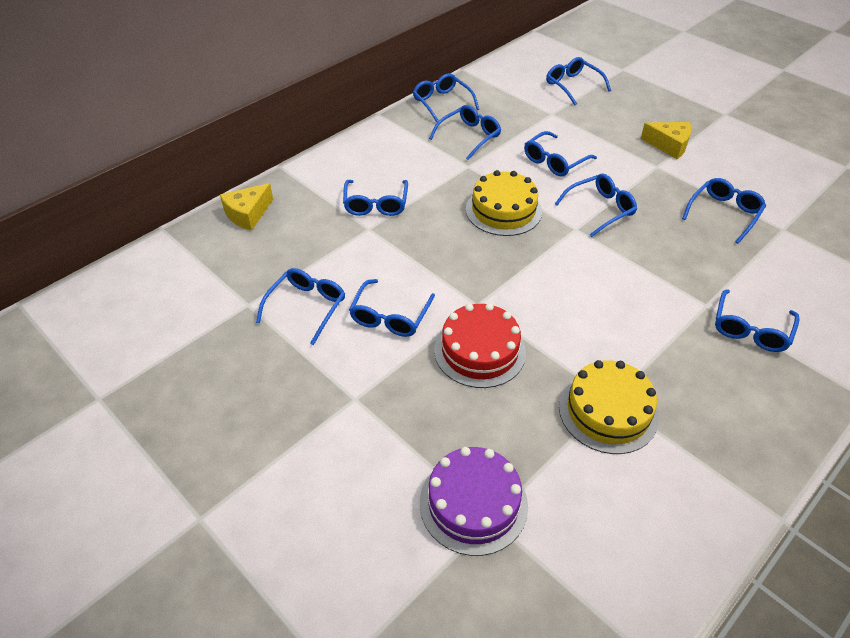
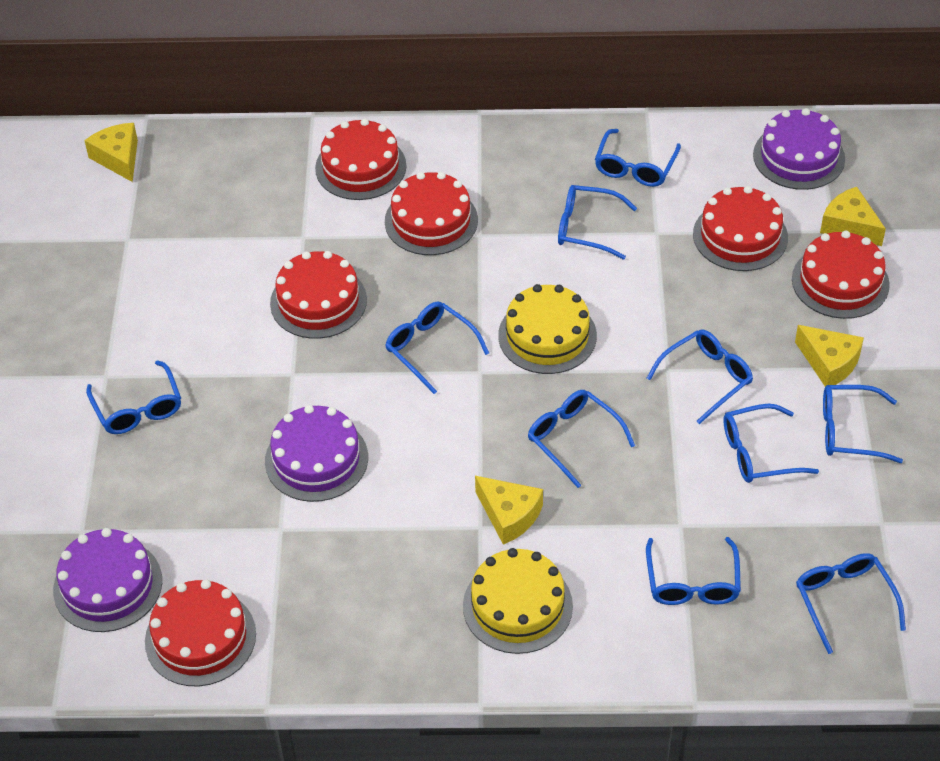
purple cake: 1 -> 3
red cake: 1 -> 6
yellow cheese: 2 -> 4

